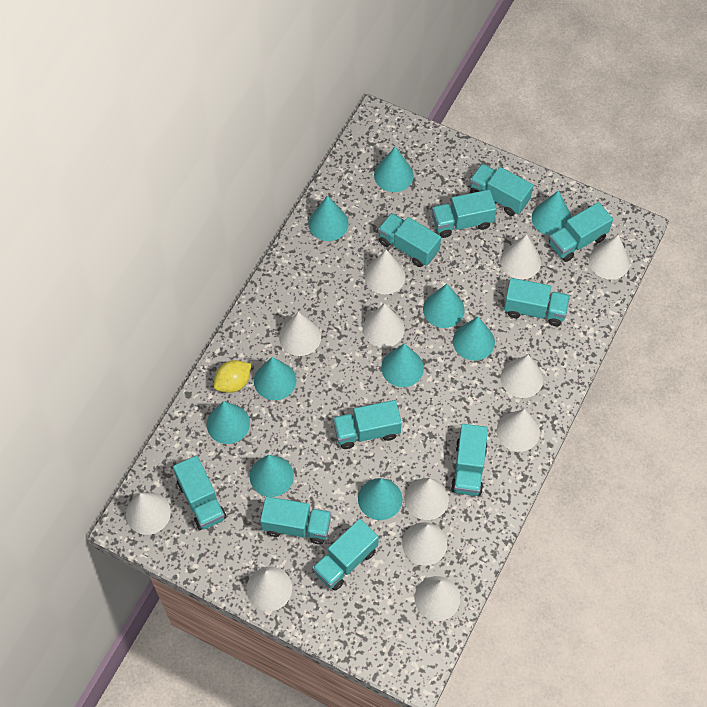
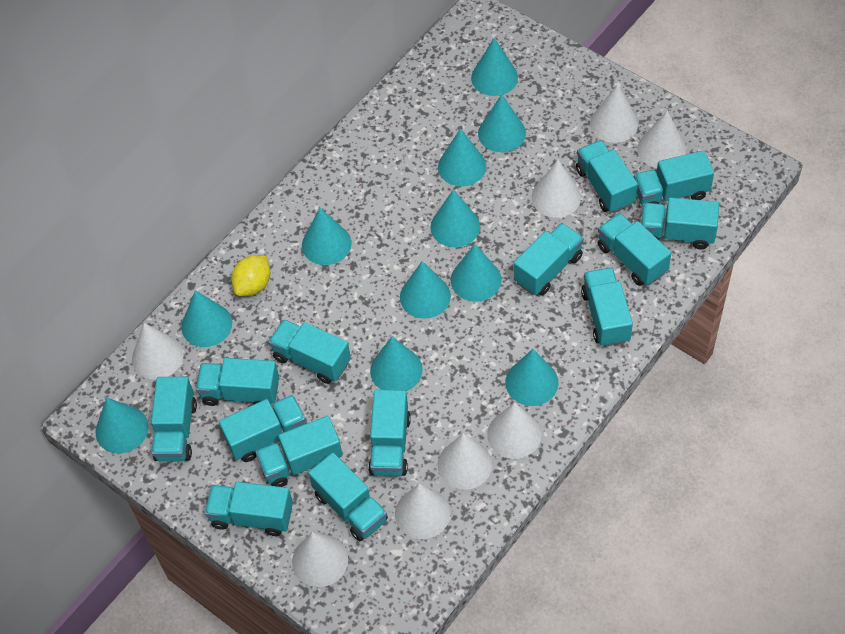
turquoise cone: 10 -> 11
turquoise truck: 10 -> 14
white cone: 12 -> 8

